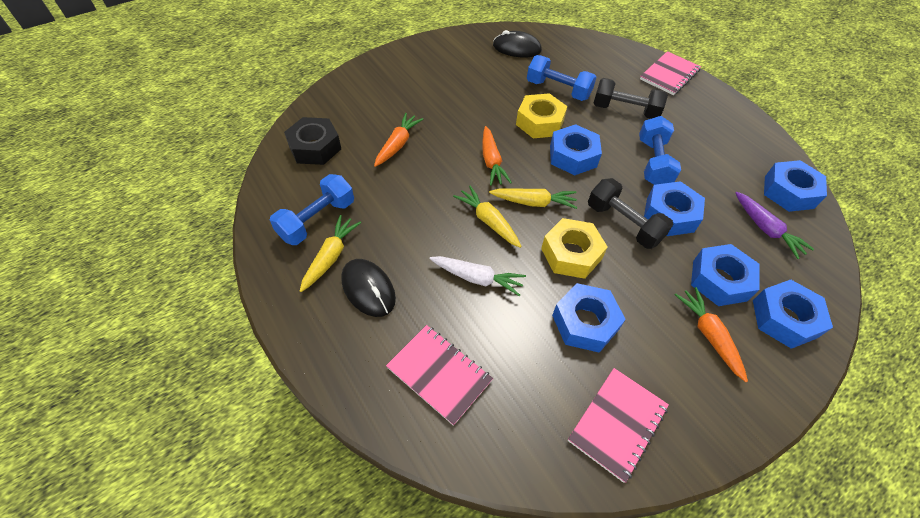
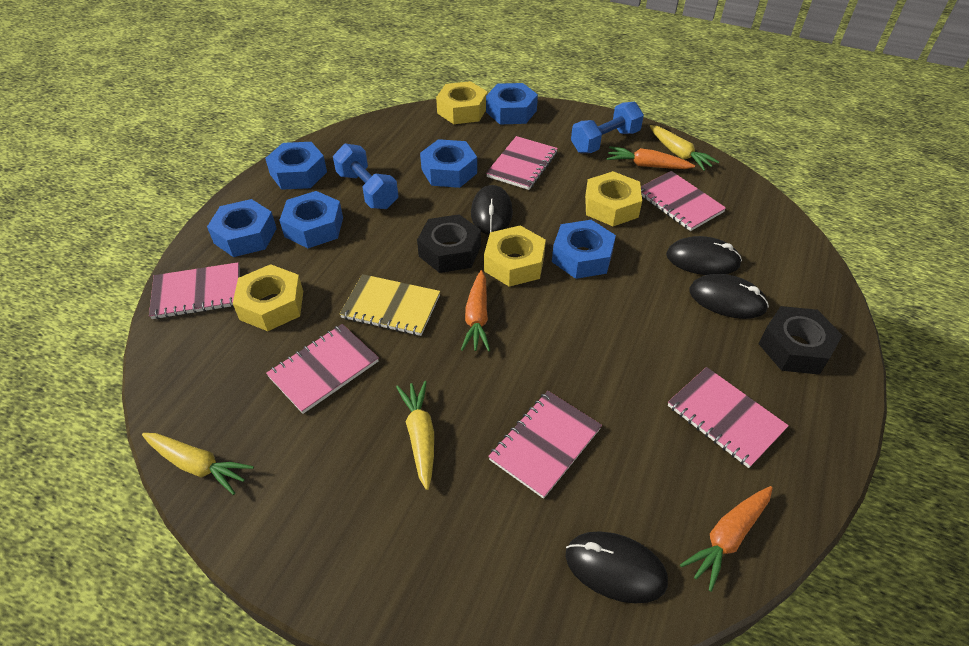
black dumbbell: 2 -> 0
black mouse: 2 -> 4
black nut: 1 -> 2
blue dumbbell: 3 -> 2
pink notebook: 3 -> 6
purple carrot: 1 -> 0
white carrot: 1 -> 0
yellow notebook: 0 -> 1
yellow nut: 2 -> 4

